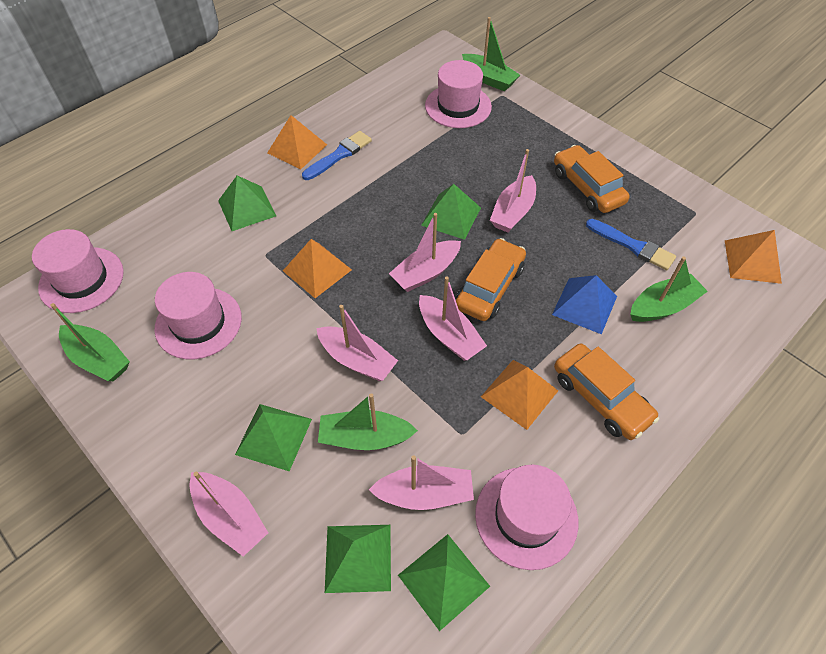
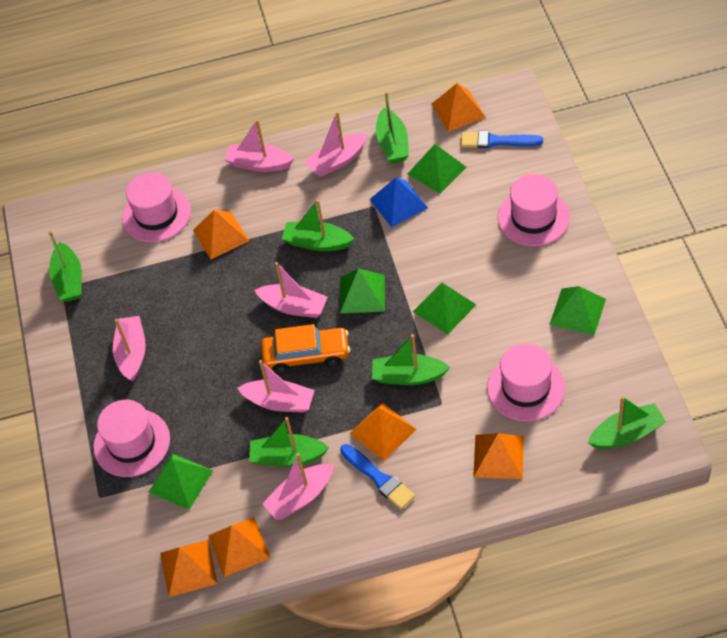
green boat: 4 -> 6
orange car: 3 -> 1
orange pyramid: 4 -> 6

